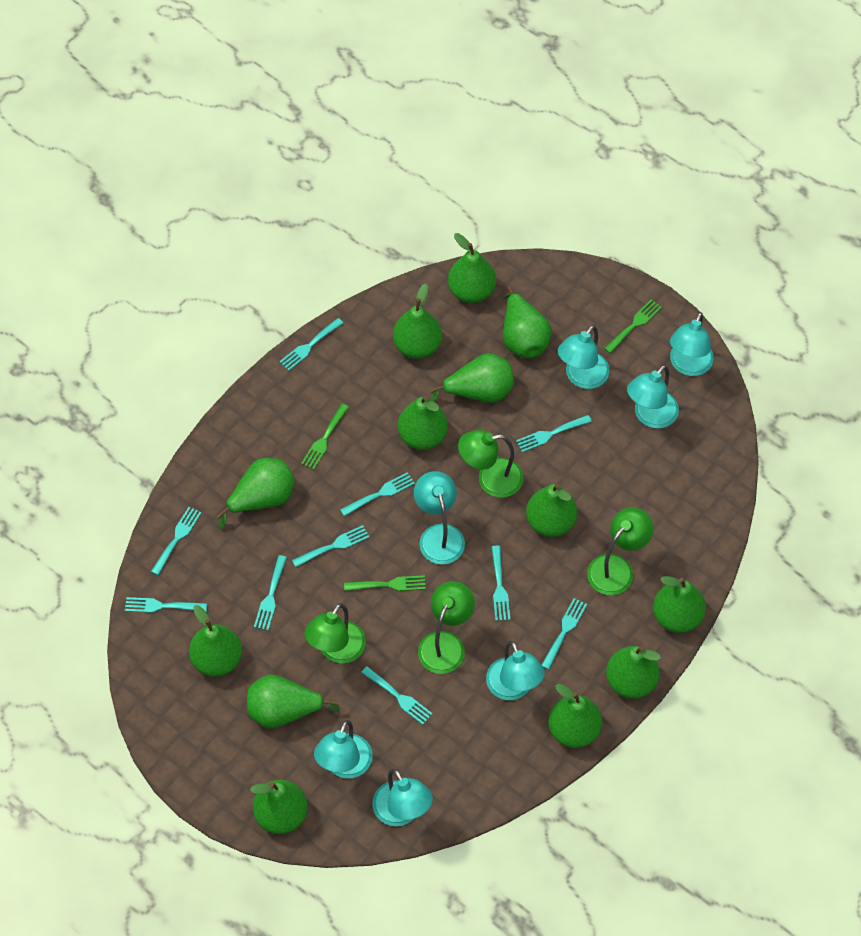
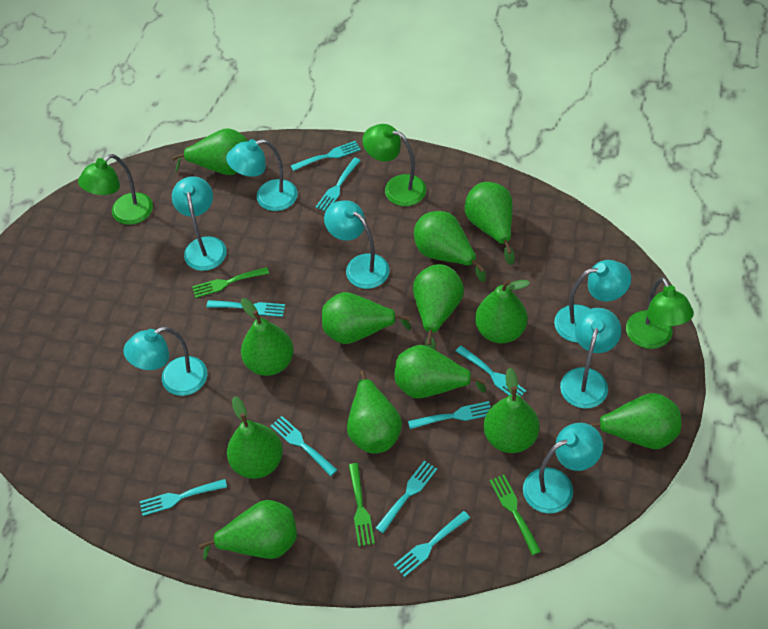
green lamp: 4 -> 3
turquoise fork: 10 -> 9

